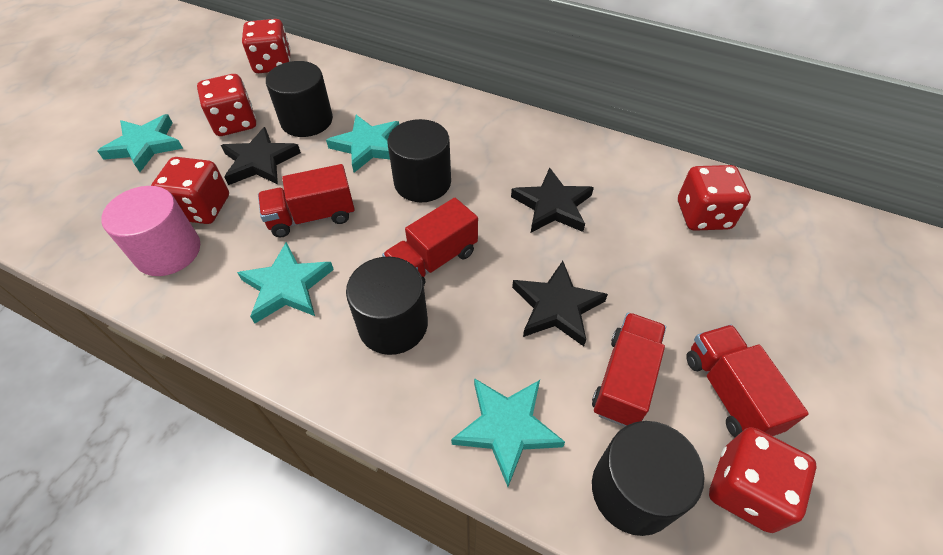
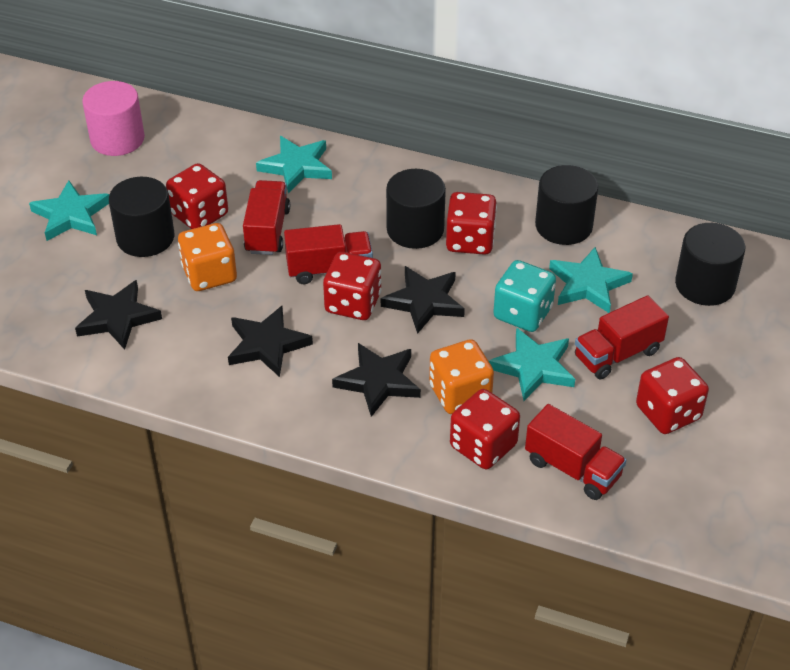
black star: 3 -> 4
orange dice: 0 -> 2
turquoise dice: 0 -> 1

